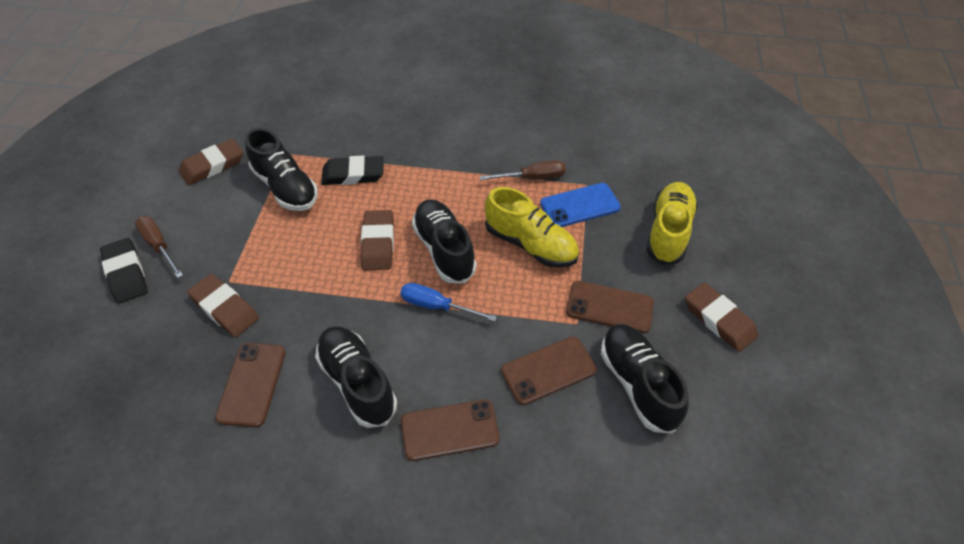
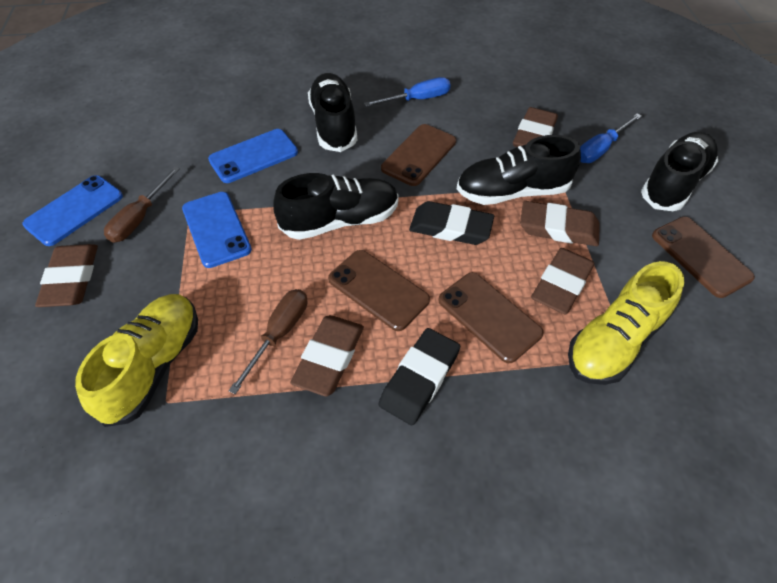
blue phone: 1 -> 3
blue screwdriver: 1 -> 2
brown eraser: 4 -> 5

